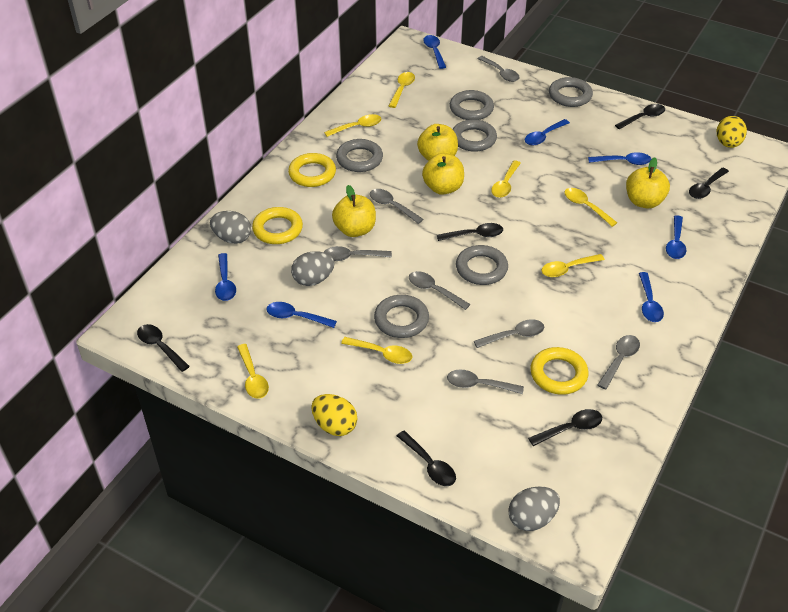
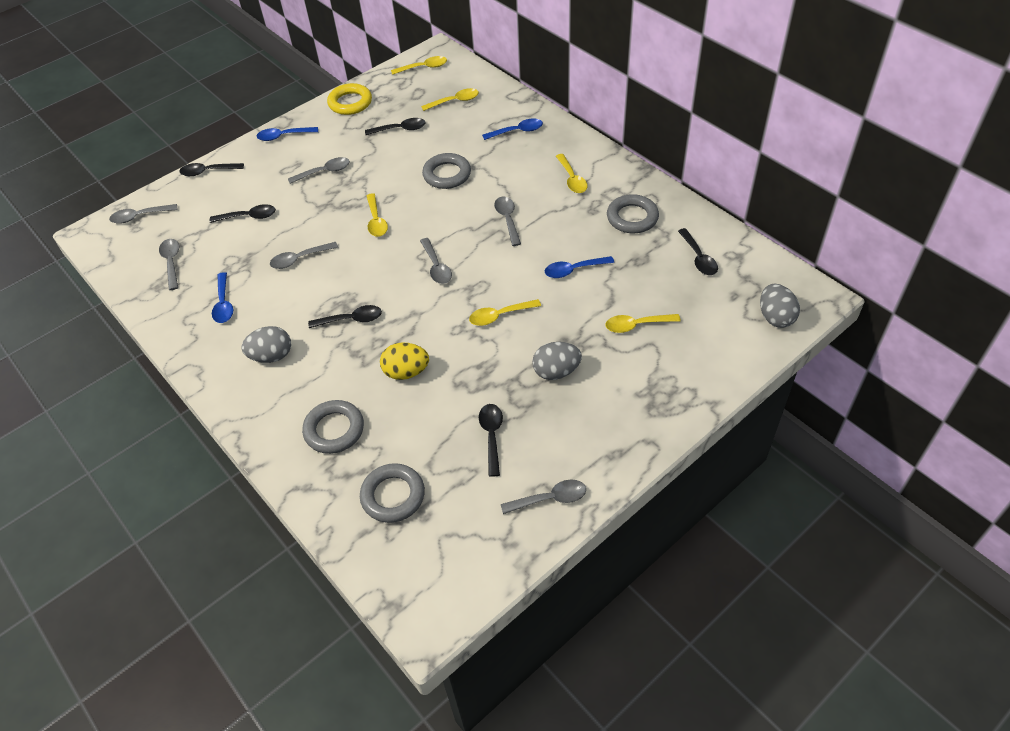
blue spoon: 7 -> 4
grey ring: 6 -> 4
yellow apple: 4 -> 0
yellow egg: 2 -> 1
yellow ring: 3 -> 1
yellow spoon: 7 -> 6

